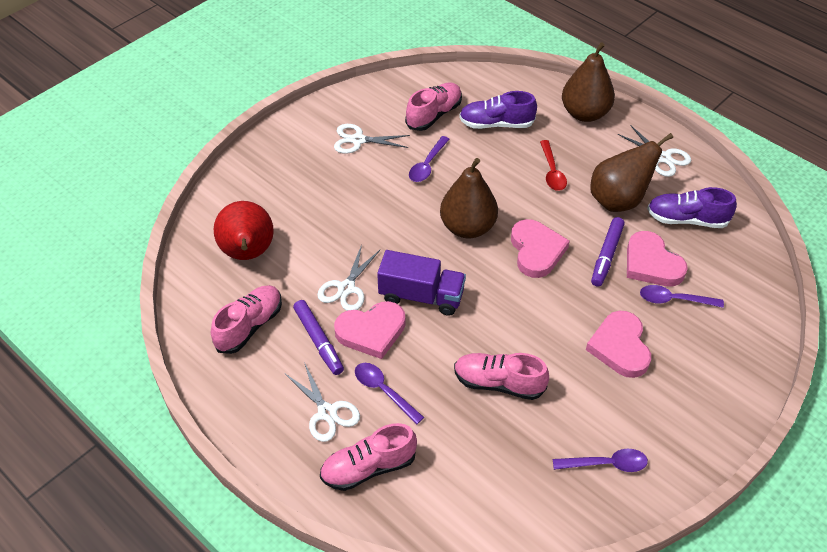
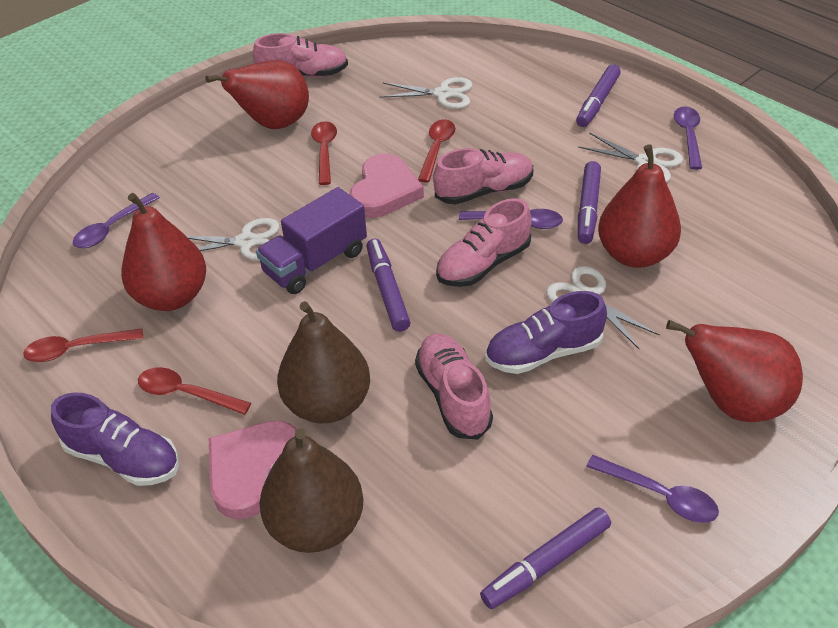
brown pear: 3 -> 2
pink heart: 4 -> 2
purple marker: 2 -> 4
red pear: 1 -> 4
red spoon: 1 -> 4

